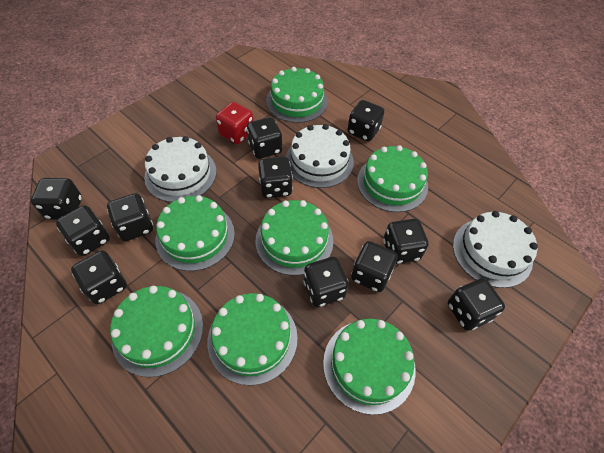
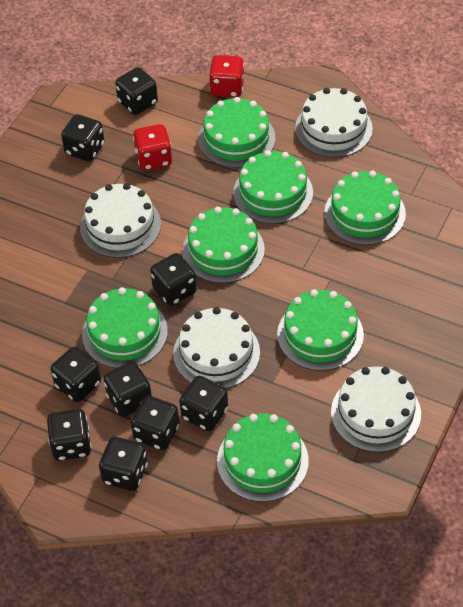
black dice: 11 -> 9
red dice: 1 -> 2
white cake: 3 -> 4

